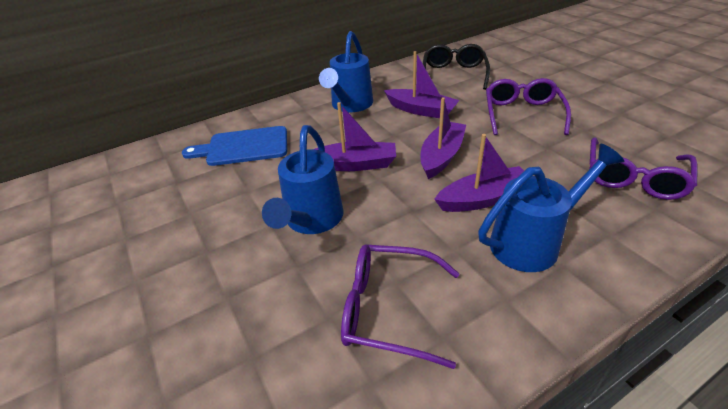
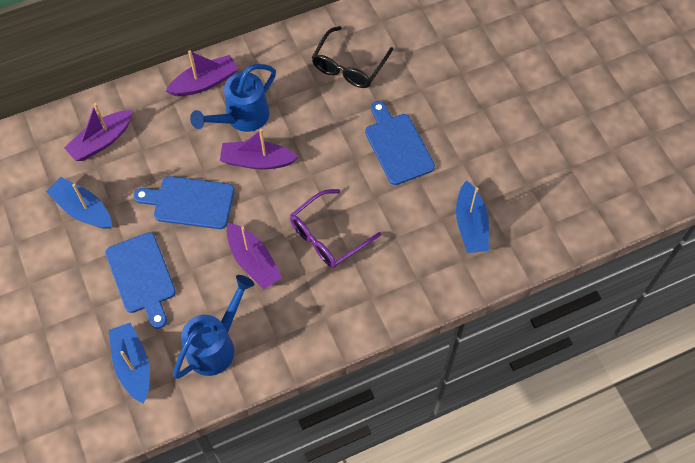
blue boat: 0 -> 3
blue cutting board: 1 -> 3
blue watering can: 3 -> 2
purple glasses: 3 -> 1

